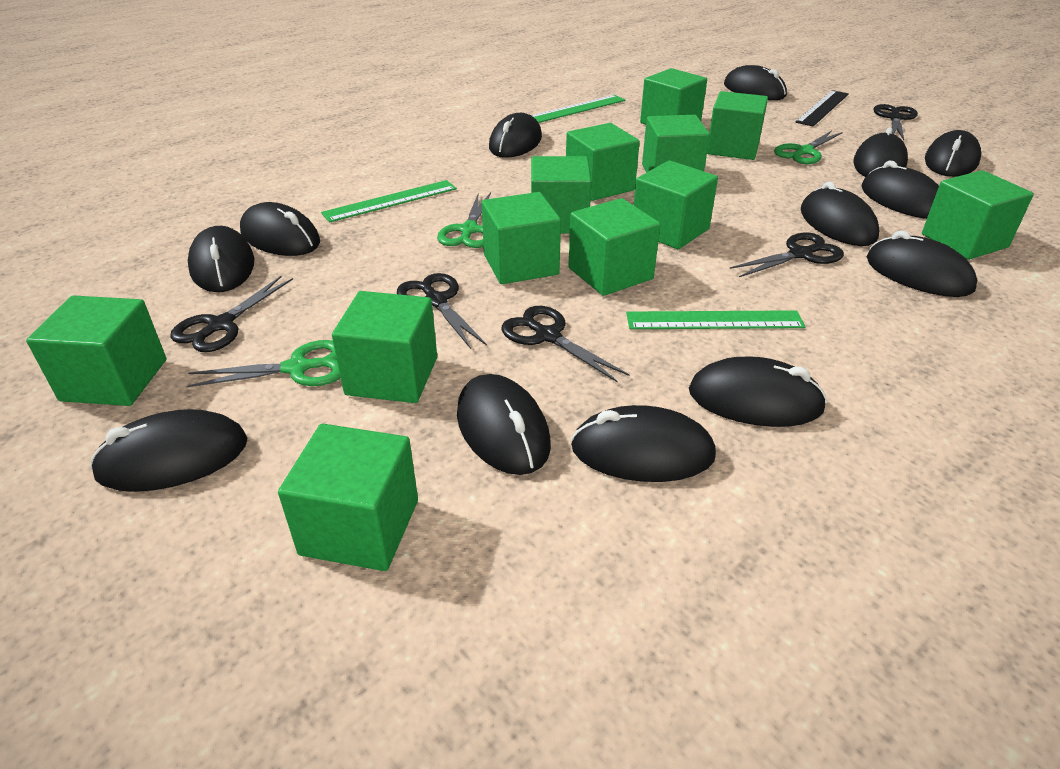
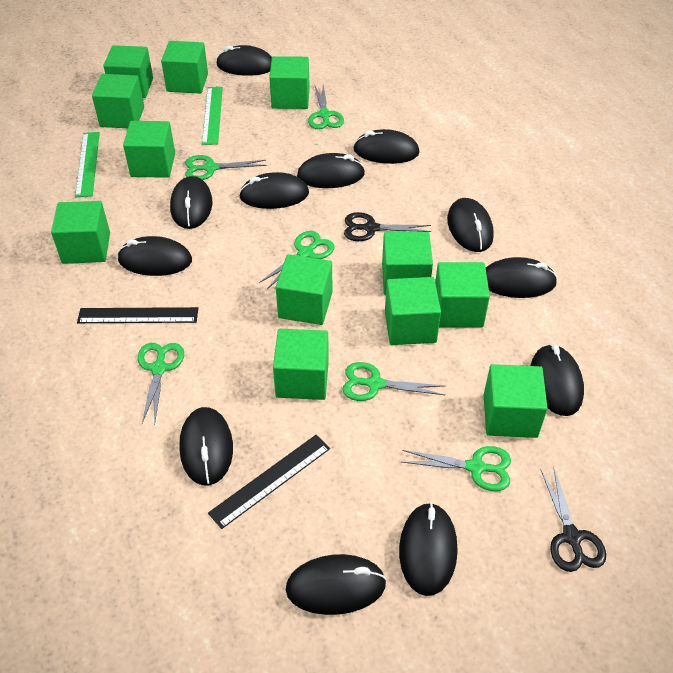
black mouse: 13 -> 12
black ruler: 1 -> 2
black scissors: 5 -> 2
green ruler: 3 -> 2
green scissors: 3 -> 6

